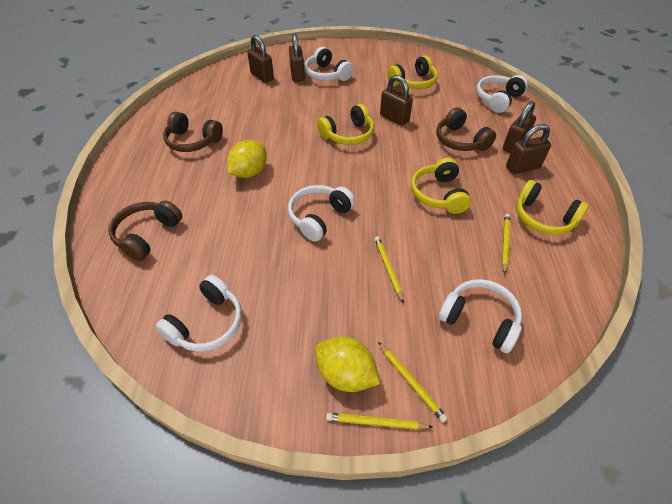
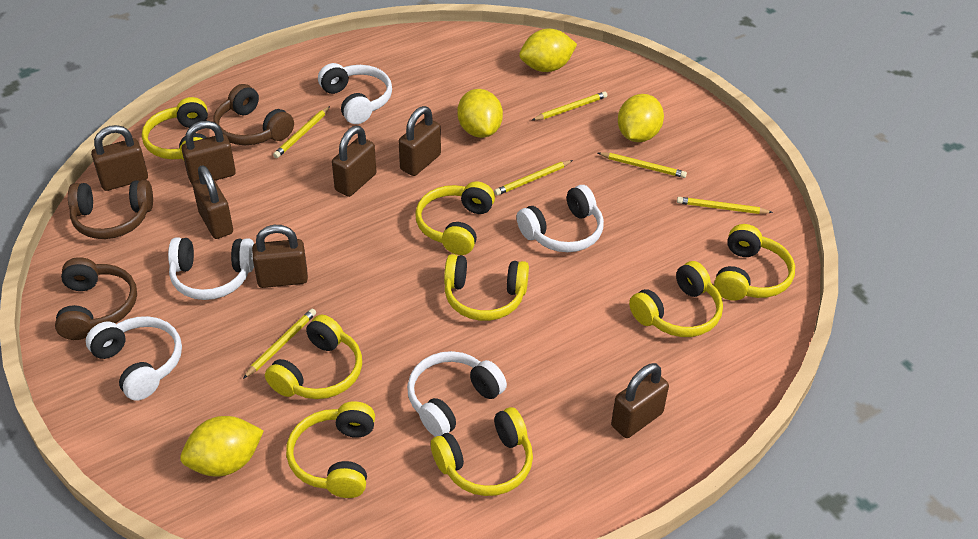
brown padlock: 5 -> 7
yellow headphones: 4 -> 8
yellow lemon: 2 -> 4
yellow pencil: 4 -> 6

